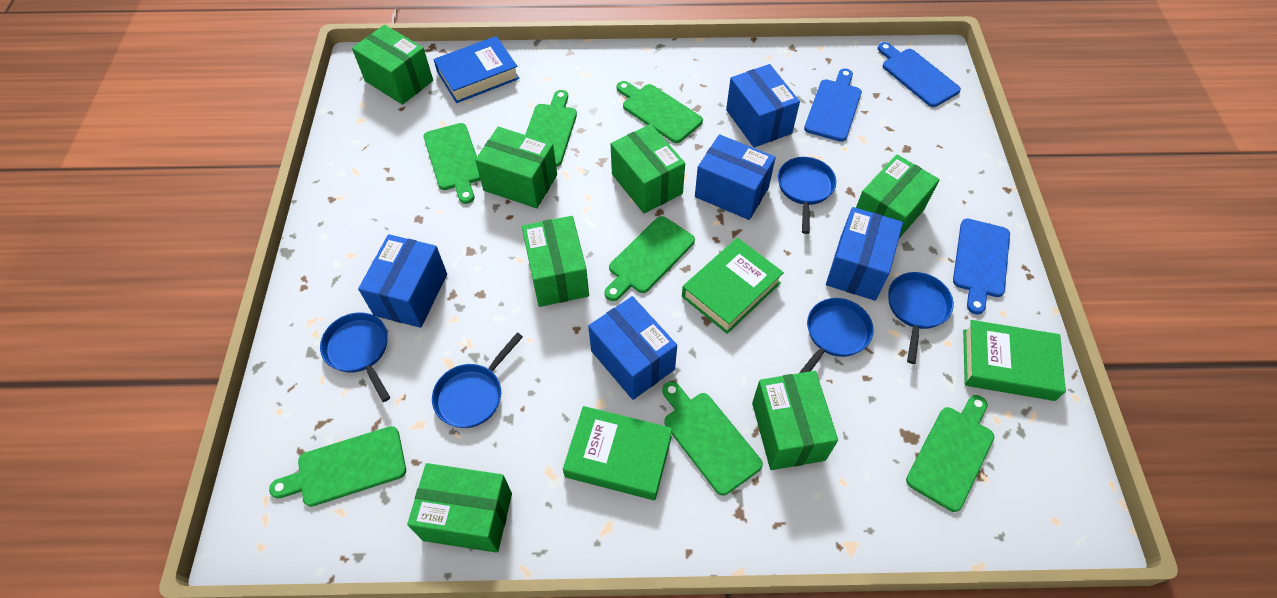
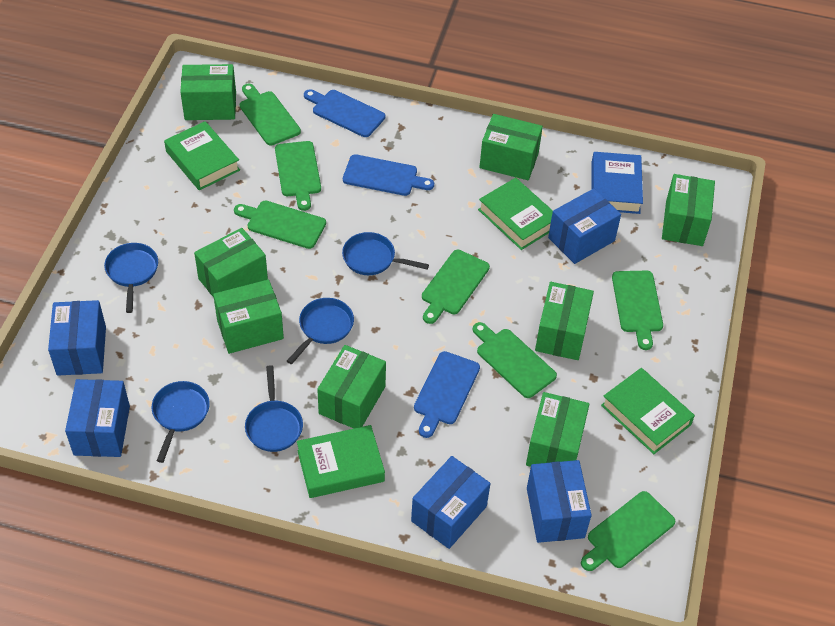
green book: 3 -> 4
green box: 7 -> 8

